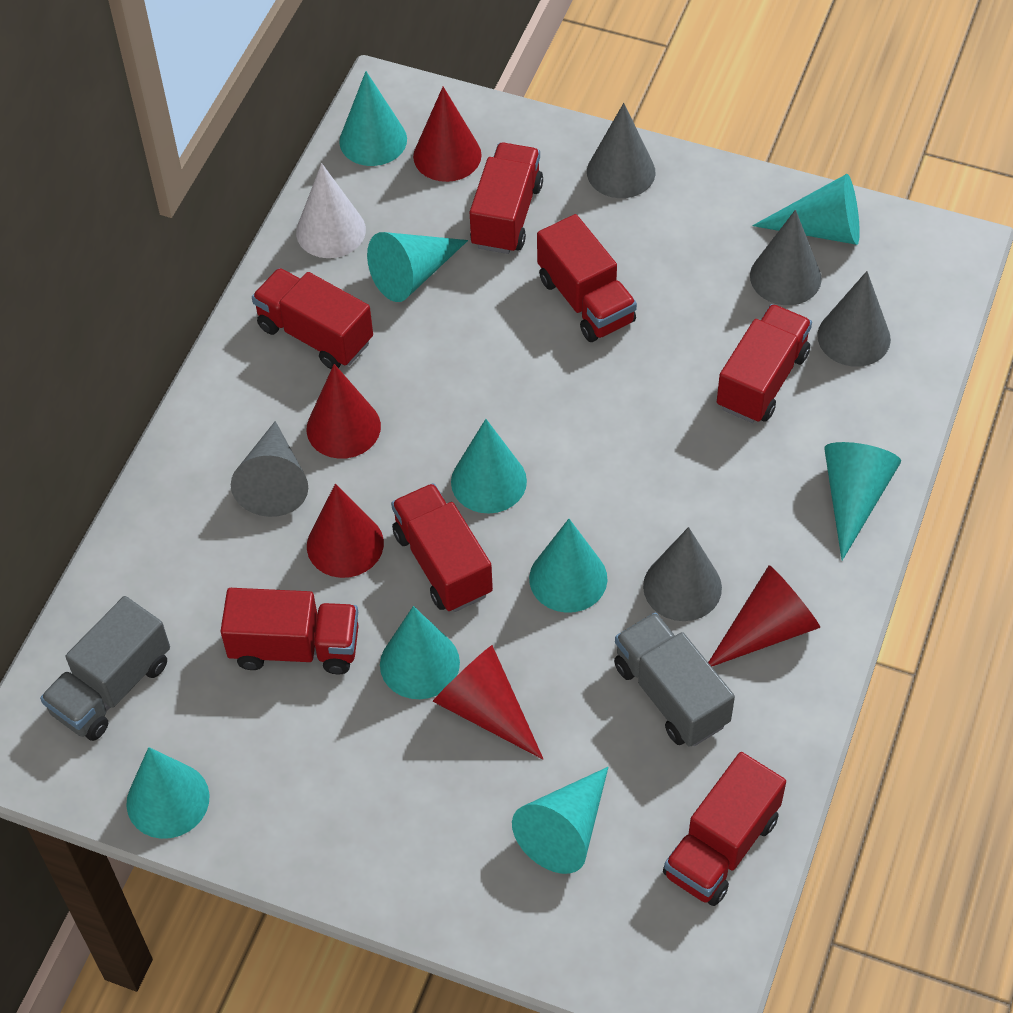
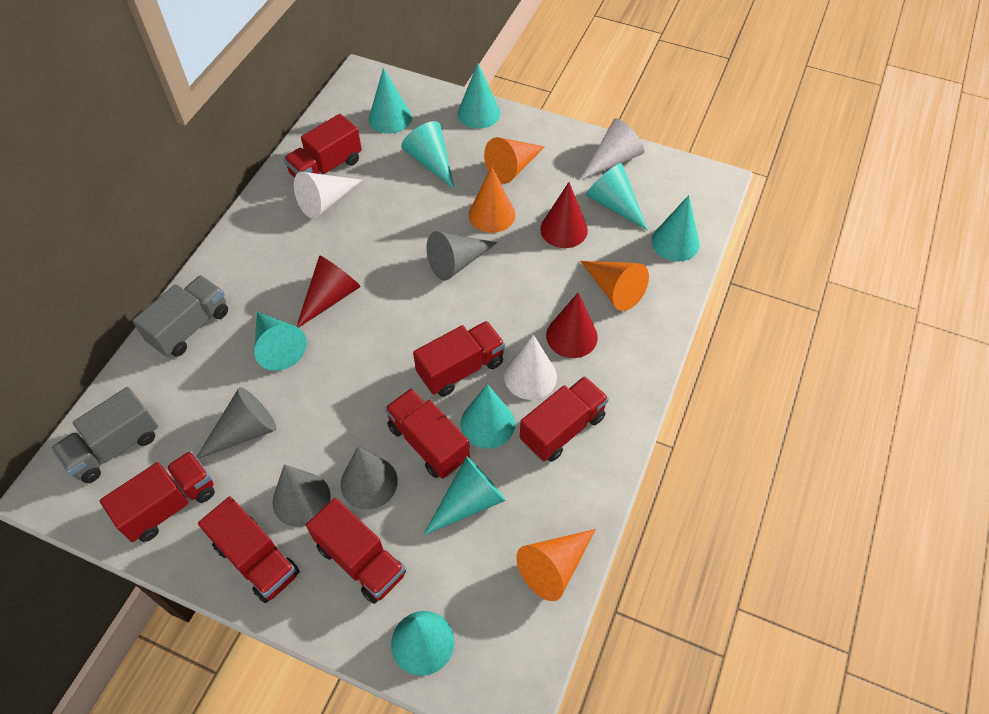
grey cone: 5 -> 4
orange cone: 0 -> 4
red cone: 5 -> 3
white cone: 1 -> 3

